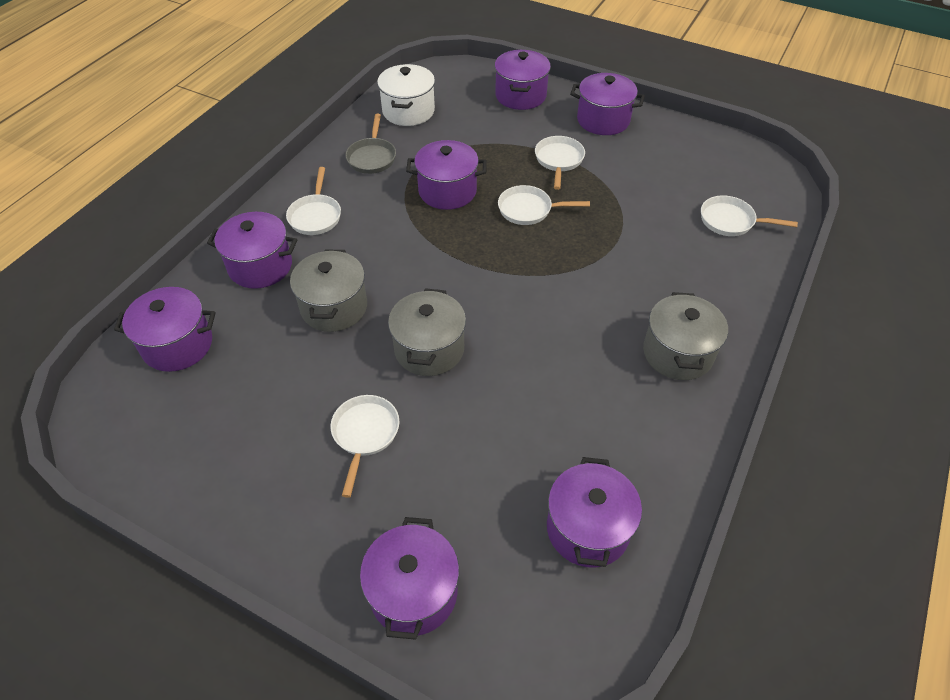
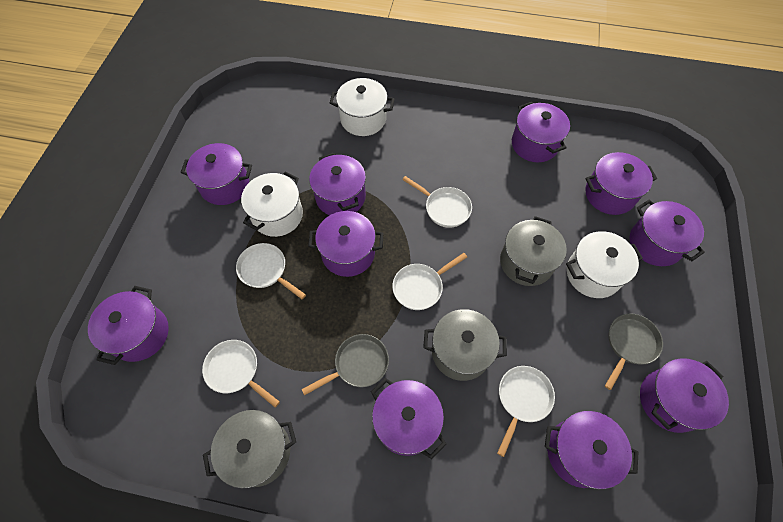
grey pan: 1 -> 2
purple pot: 7 -> 10
white pot: 1 -> 3

